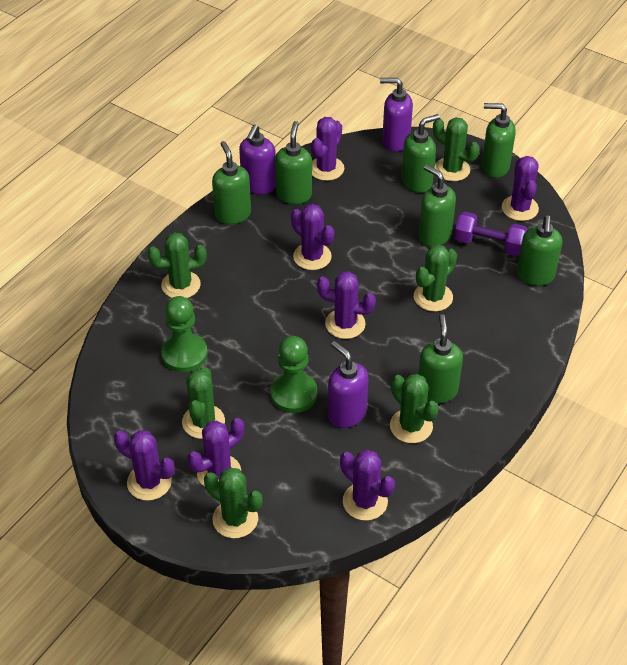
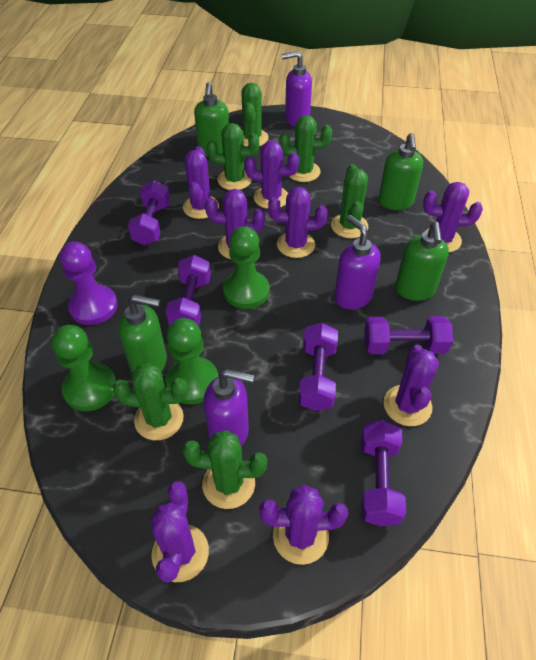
green pawn: 2 -> 3
green soap dispenser: 7 -> 4
purple cactus: 7 -> 8
purple dumbbell: 1 -> 5
purple pawn: 0 -> 1

